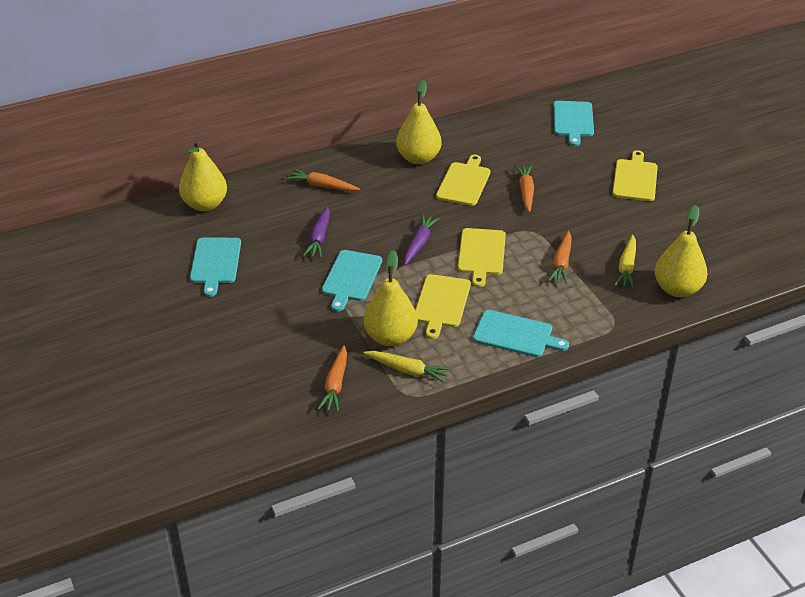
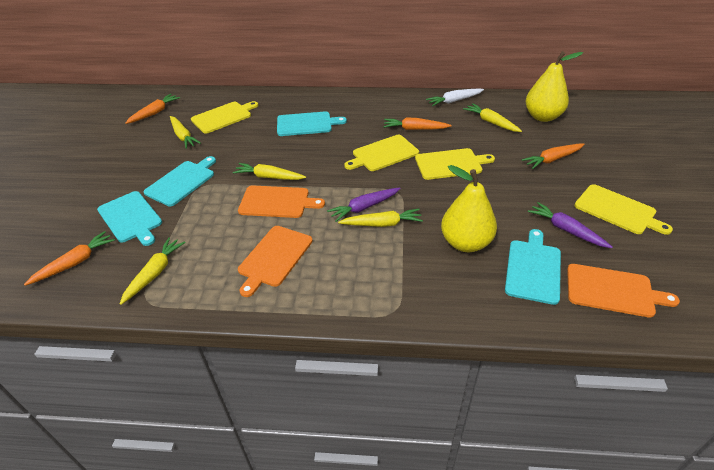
orange cutting board: 0 -> 3
white carrot: 0 -> 1
yellow carrot: 2 -> 5
yellow pear: 4 -> 2

